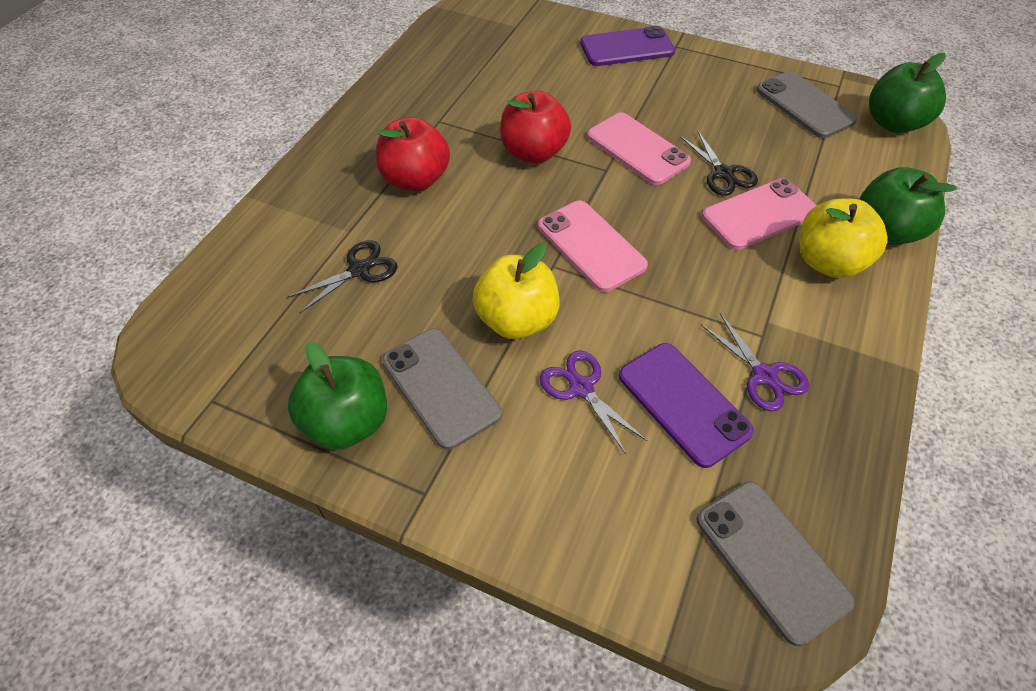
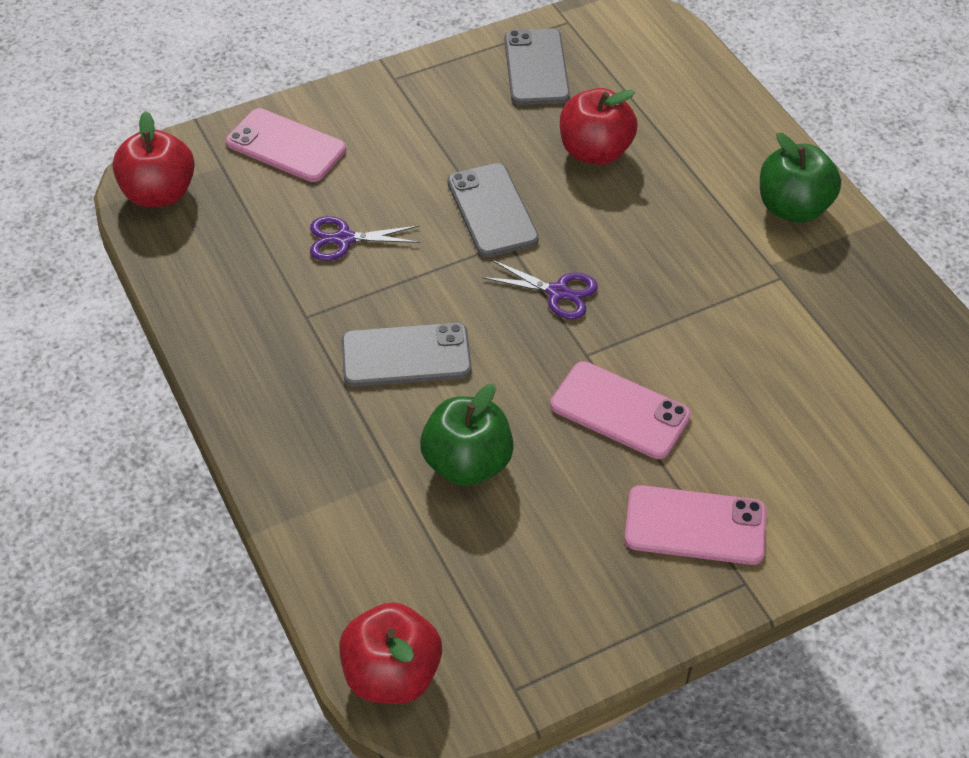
black scissors: 2 -> 0
green apple: 3 -> 2
purple phone: 2 -> 0
red apple: 2 -> 3
yellow apple: 2 -> 0

